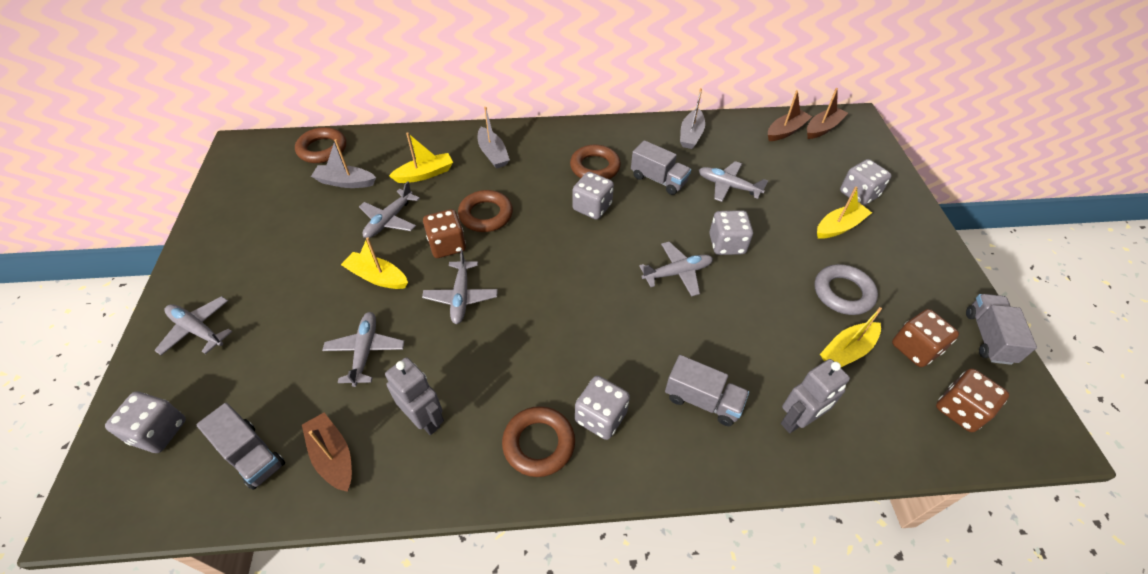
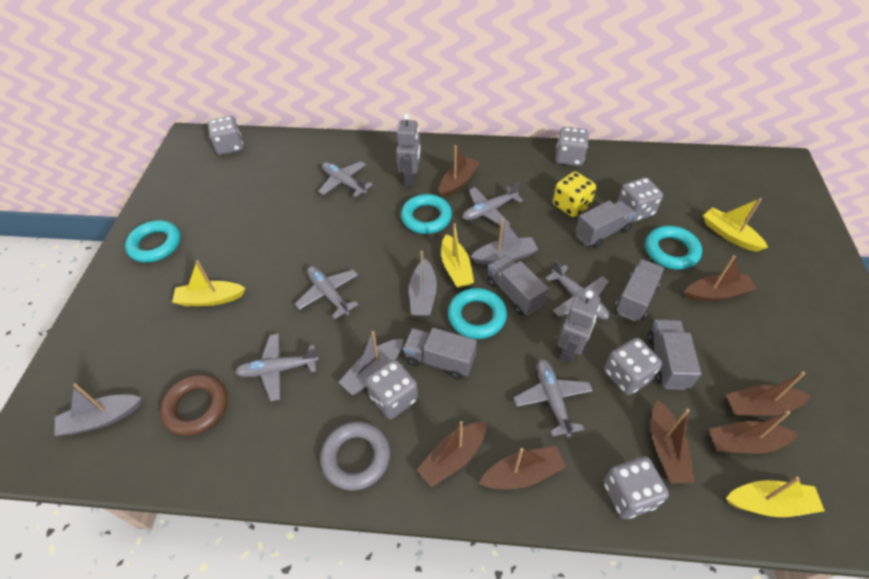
brown boat: 3 -> 7
brown dice: 3 -> 0
brown ring: 4 -> 1
grey boat: 3 -> 4
grey dice: 5 -> 6
grey truck: 4 -> 5
turquoise ring: 0 -> 4
yellow dice: 0 -> 1

